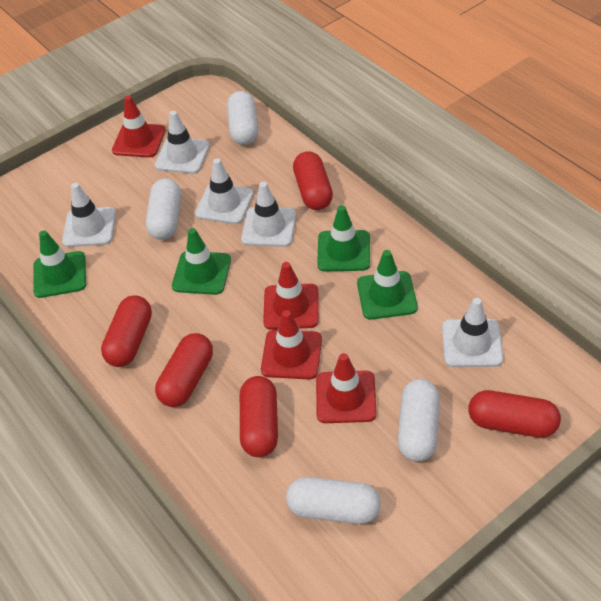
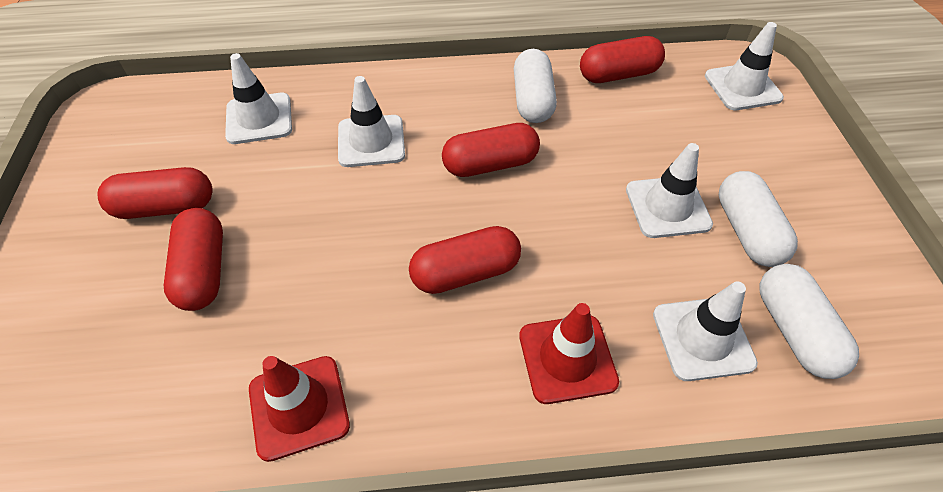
green traffic cone: 4 -> 0
red traffic cone: 4 -> 2
white capsule: 4 -> 3

